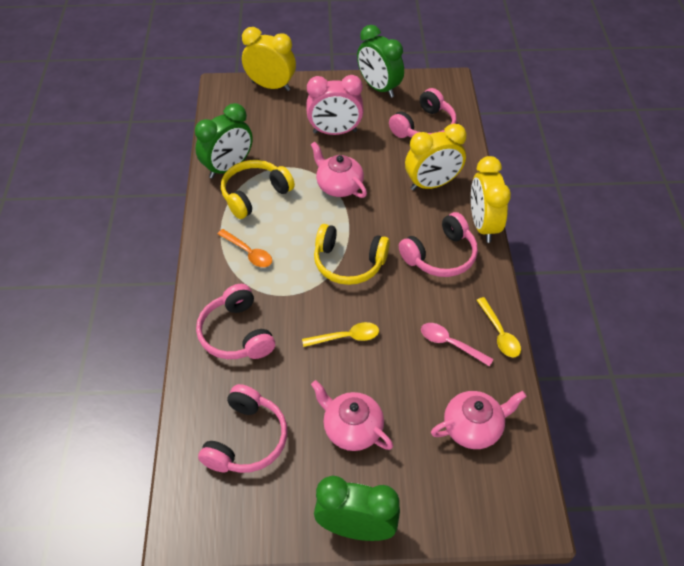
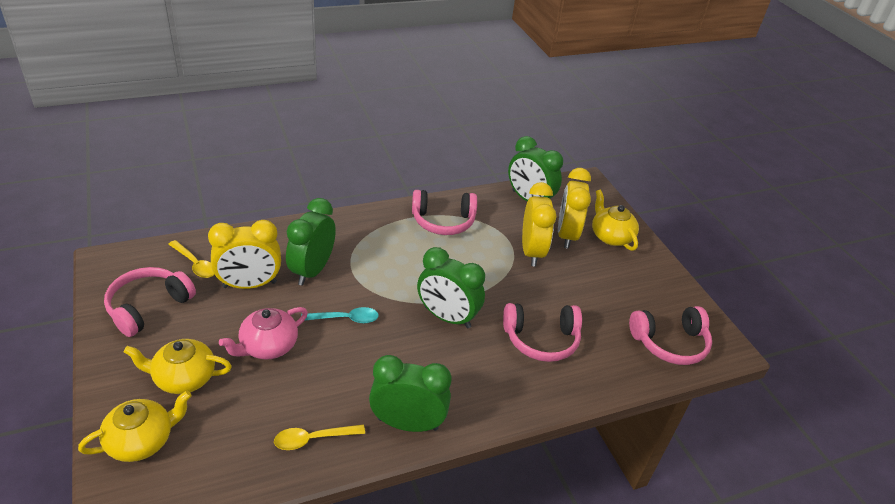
green clock: 3 -> 4
orange spoon: 1 -> 0
pink clock: 1 -> 0
pink spoon: 1 -> 0
pink teapot: 3 -> 1
turquoise spoon: 0 -> 1
yellow headphones: 2 -> 0
yellow teapot: 0 -> 3

